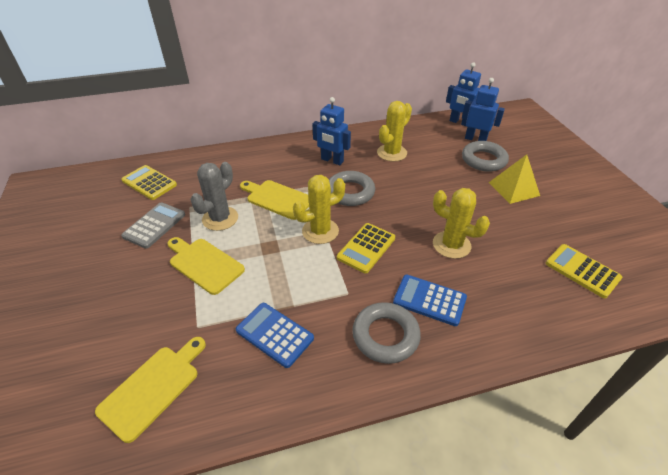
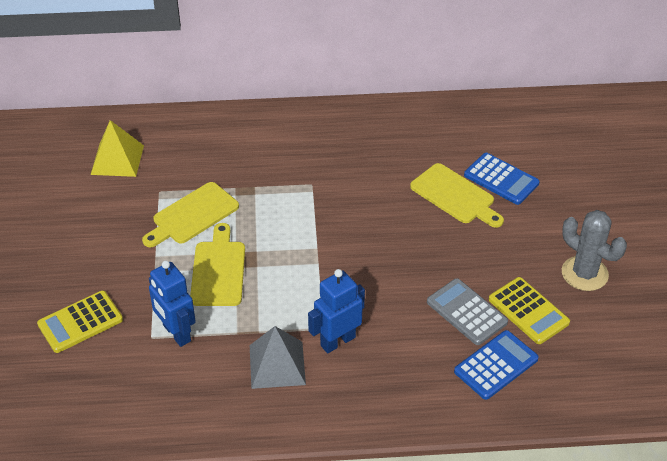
blue robot: 3 -> 2
grey pyramid: 0 -> 1
grey ring: 3 -> 0
yellow cactus: 3 -> 0
yellow calculator: 3 -> 2

